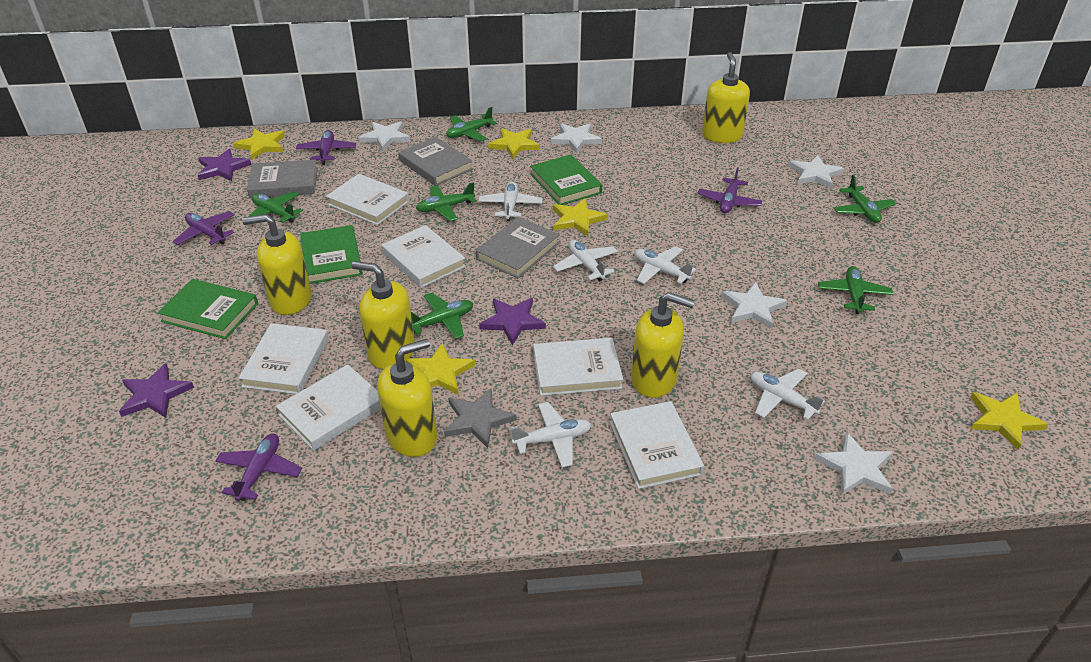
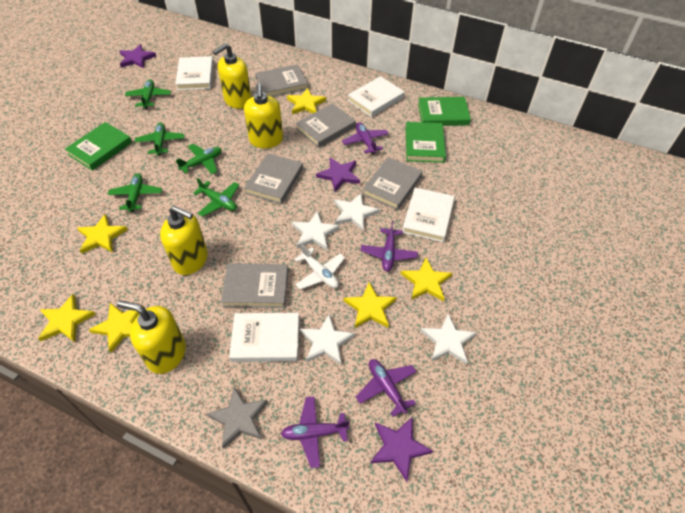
green plane: 6 -> 5
grey book: 3 -> 5
white book: 6 -> 4
white plane: 5 -> 1
white star: 5 -> 4
yellow soap dispenser: 5 -> 4
yellow star: 5 -> 6

